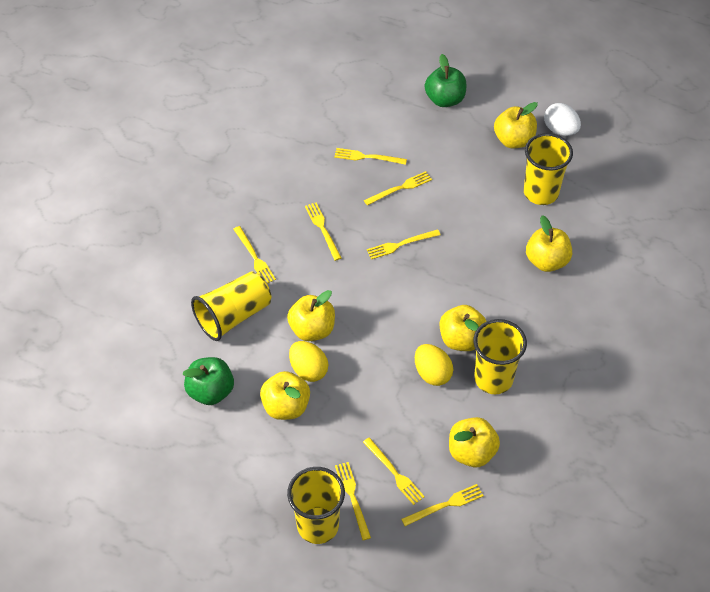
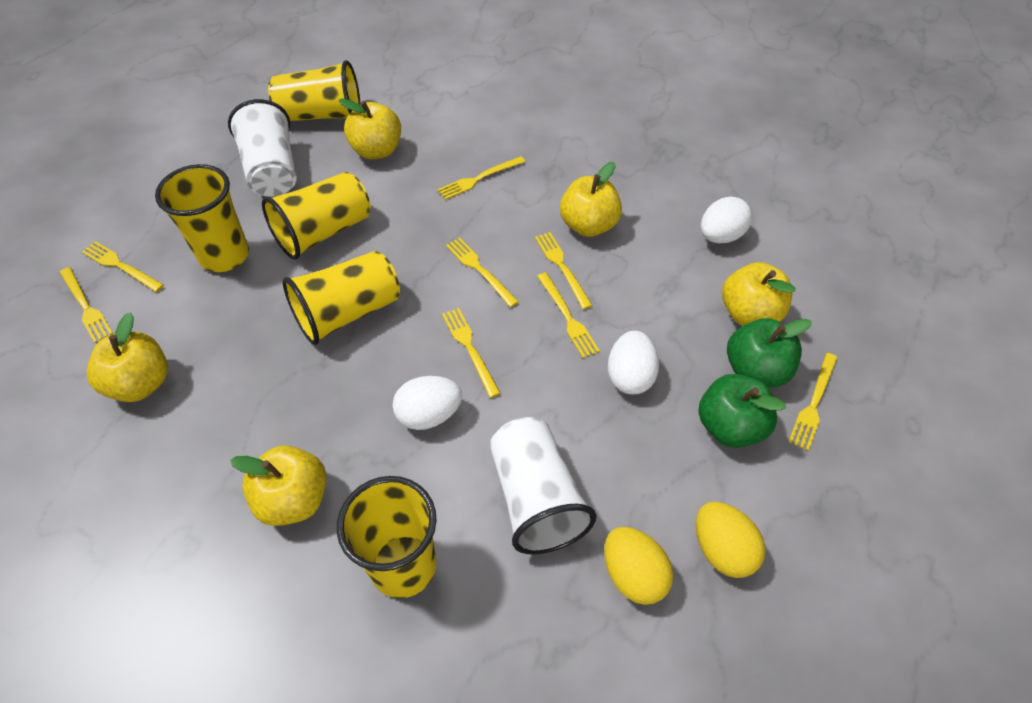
white cup: 0 -> 2
white egg: 1 -> 3
yellow apple: 6 -> 5
yellow cup: 4 -> 5

